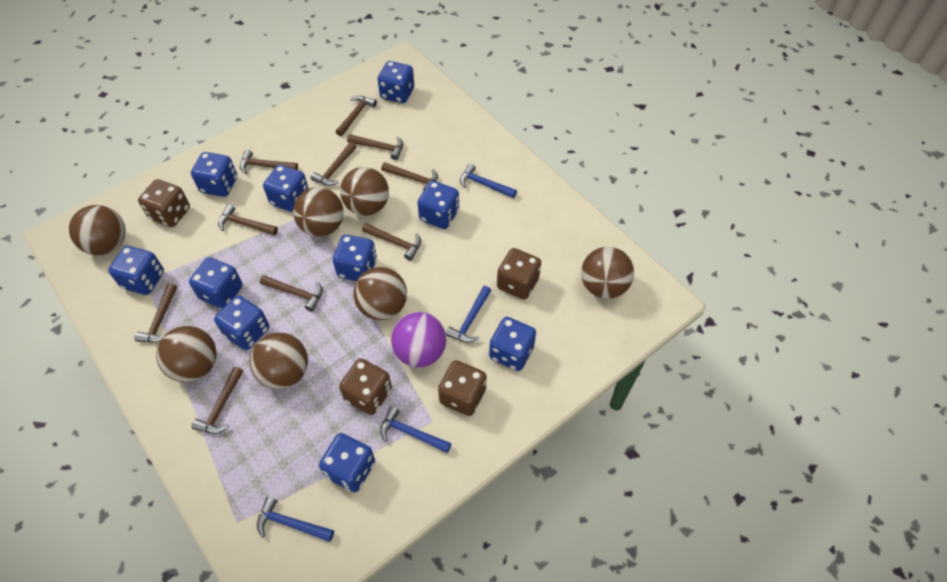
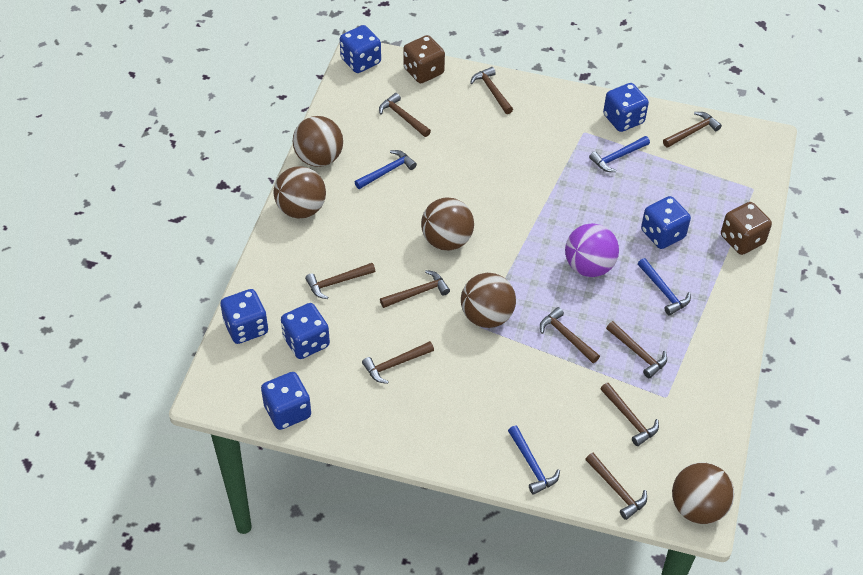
blue dice: 10 -> 6
brown ball: 7 -> 5
brown dice: 4 -> 2

